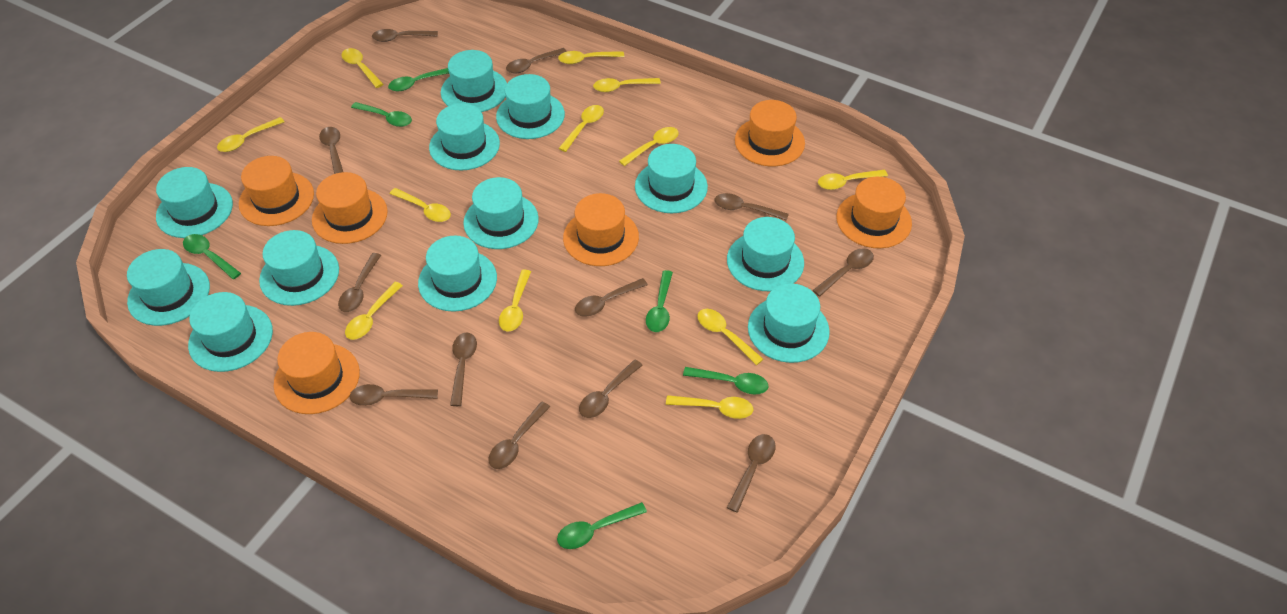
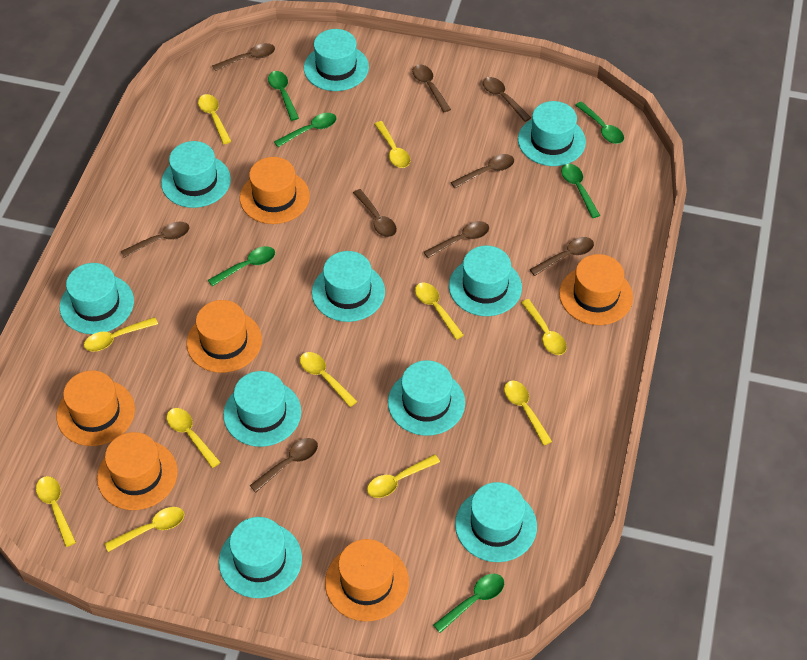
brown spoon: 12 -> 9
turquoise hat: 12 -> 10
yellow spoon: 12 -> 11

